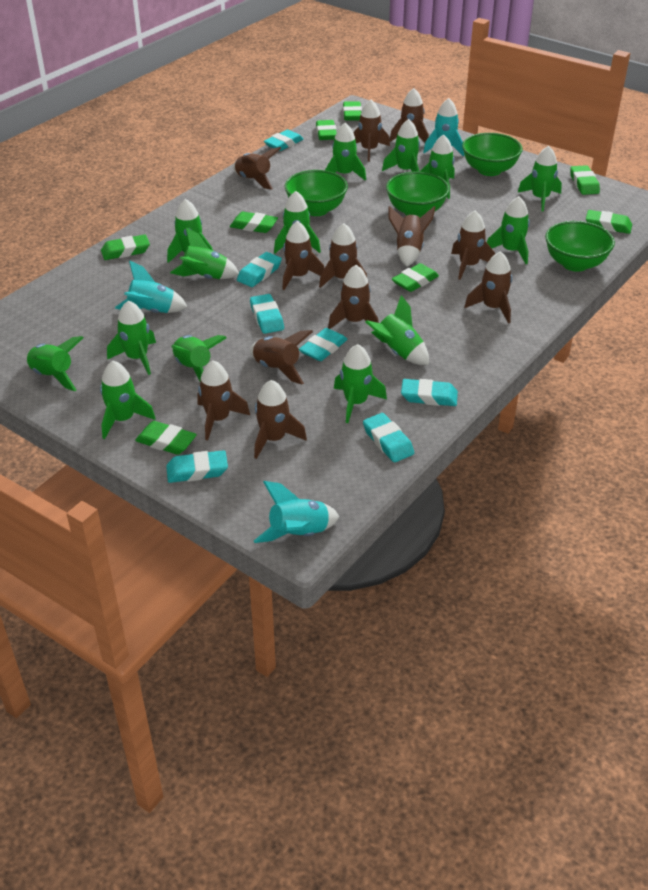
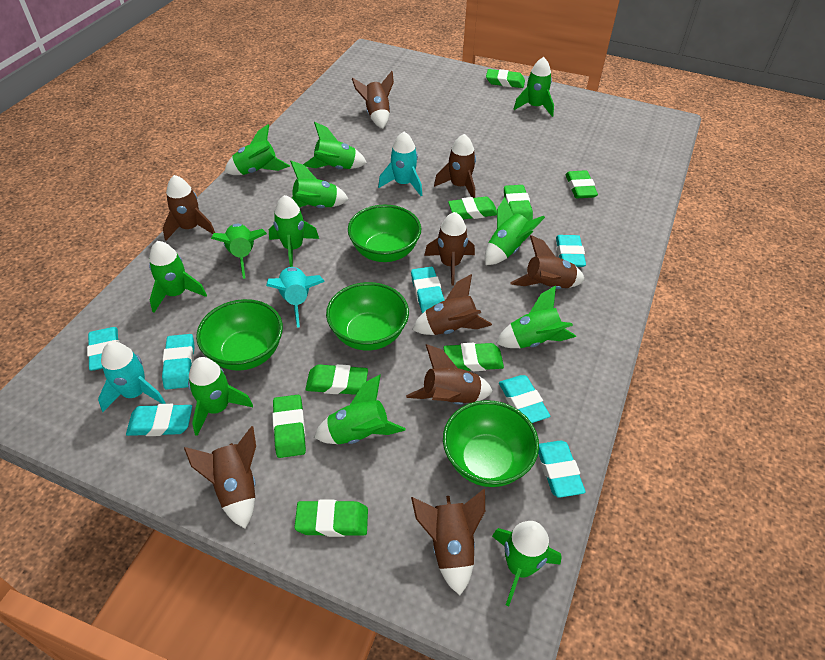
brown rocket: 12 -> 9
green rocket: 14 -> 12

